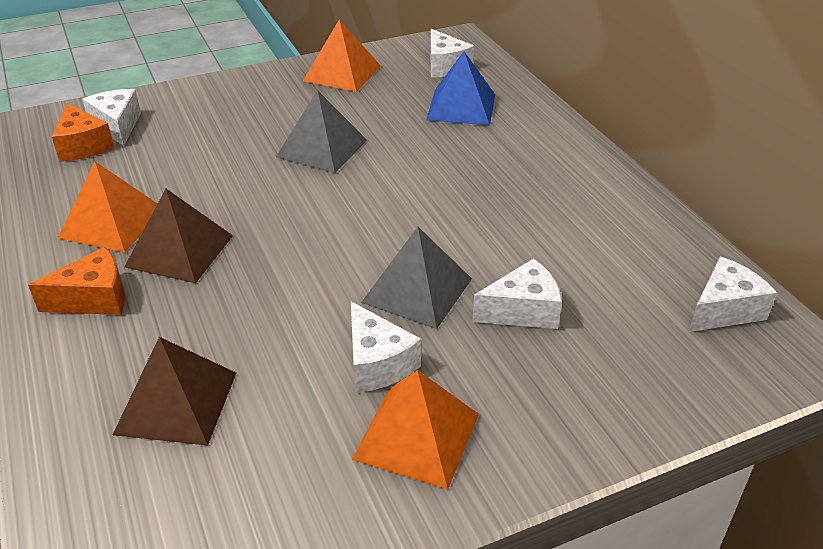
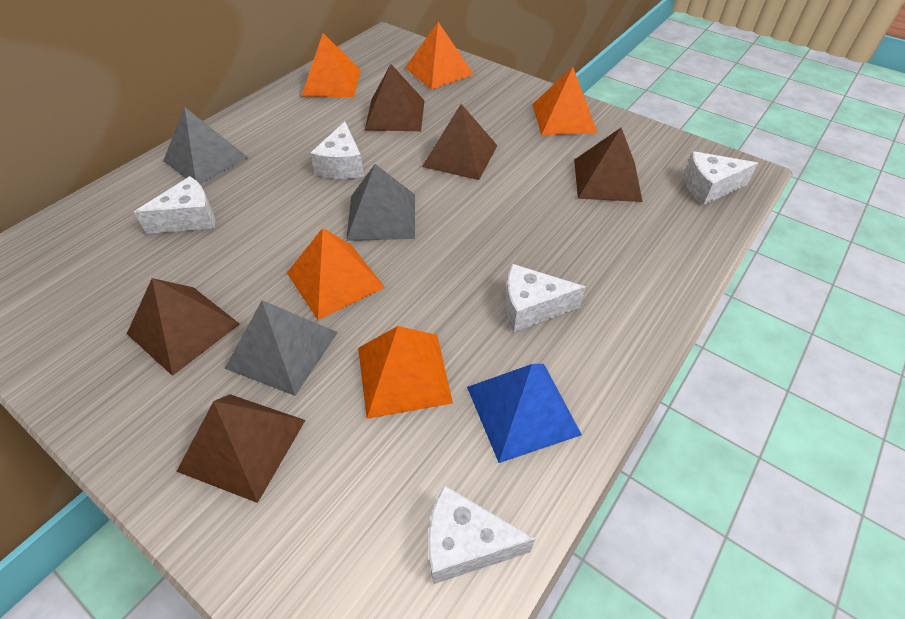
brown pyramid: 2 -> 5
grey pyramid: 2 -> 3
orange cheese: 2 -> 0
orange pyramid: 3 -> 5

